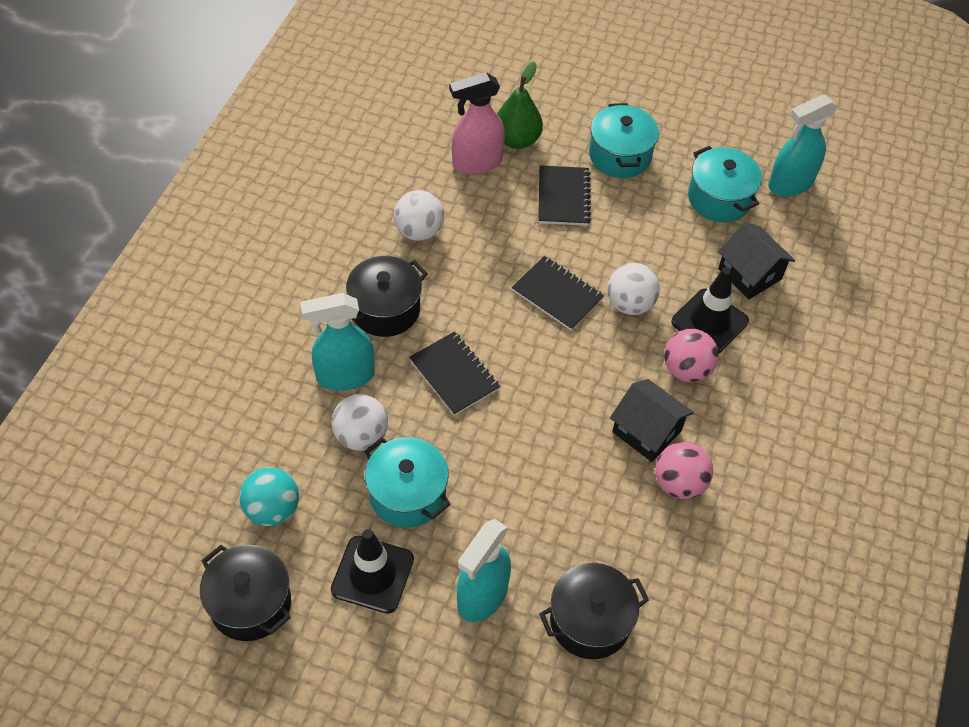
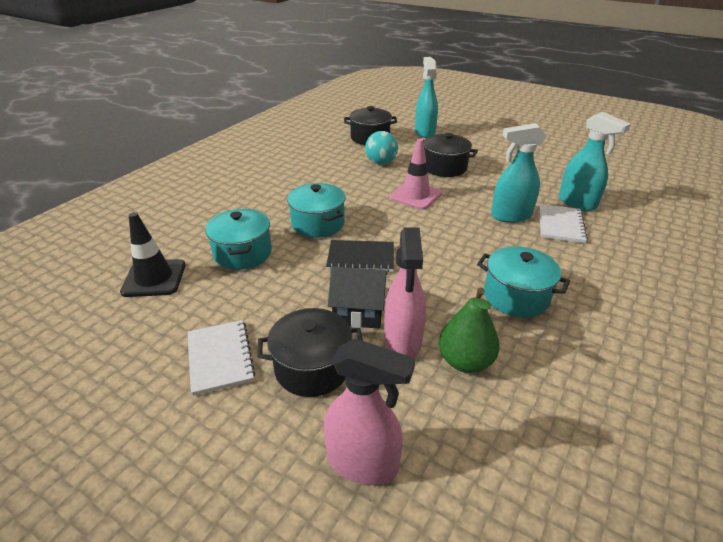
black house: 2 -> 1
black notebook: 3 -> 1
black traffic cone: 2 -> 1
pink ball: 2 -> 0
pink spray bottle: 1 -> 2
pink traffic cone: 0 -> 1
white ball: 3 -> 0
white notebook: 0 -> 2

